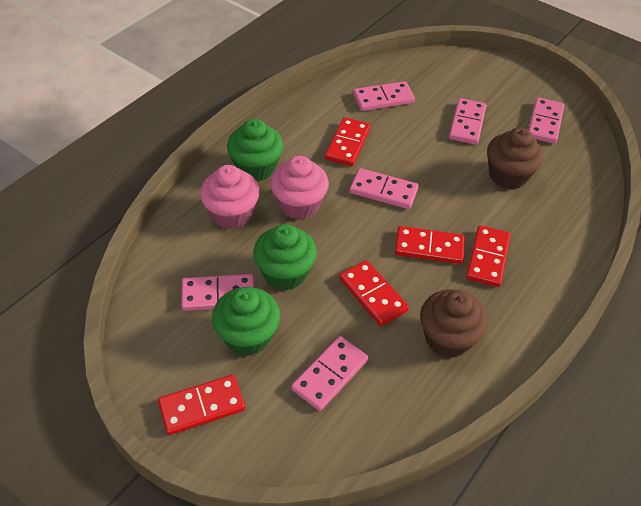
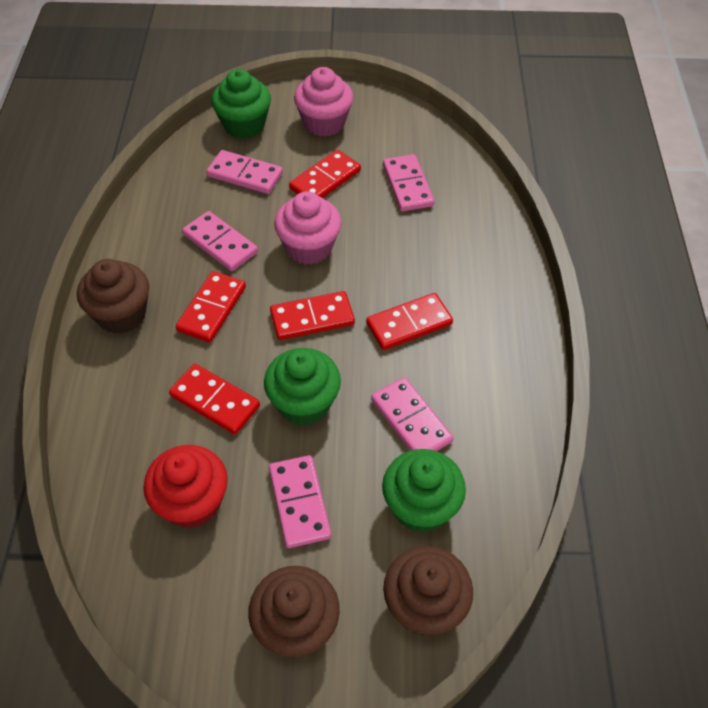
brown cupcake: 2 -> 3
pink domino: 6 -> 5
red cupcake: 0 -> 1

